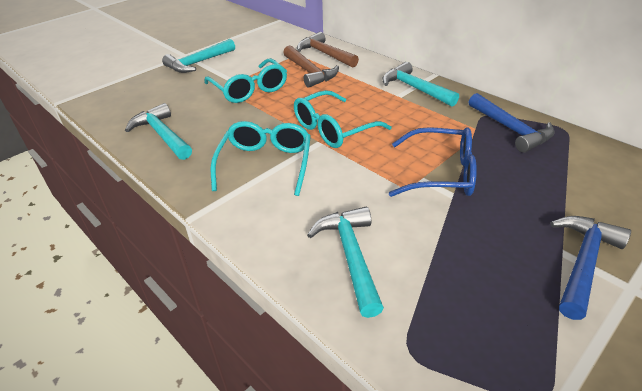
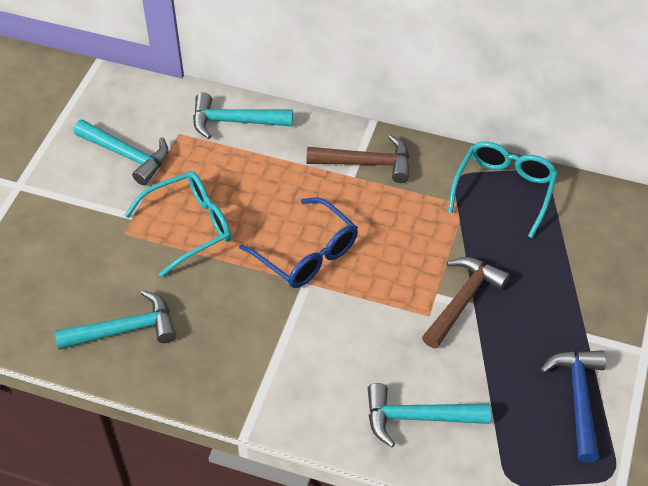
blue hammer: 2 -> 1
turquoise glasses: 3 -> 2

